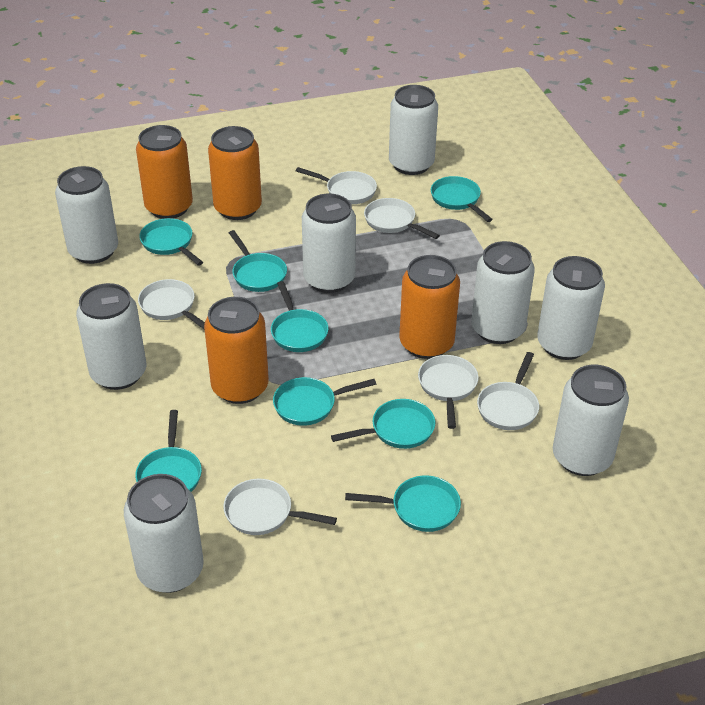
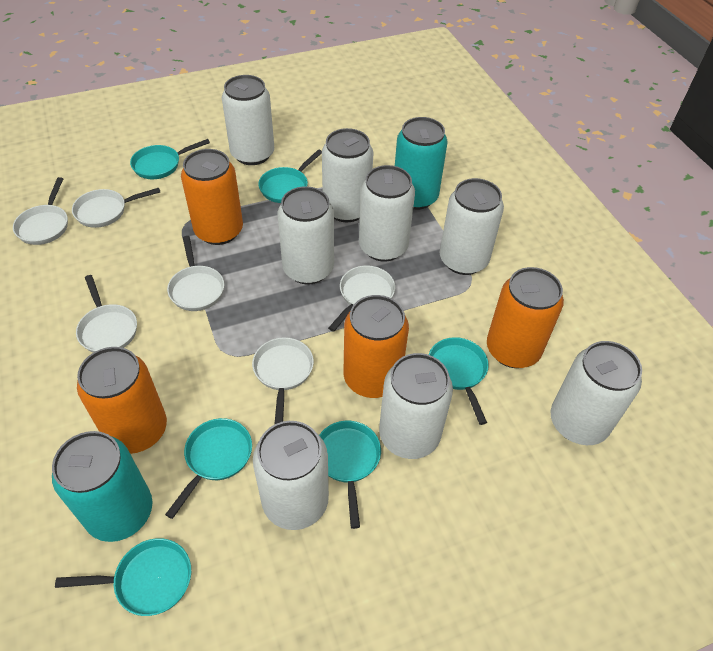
turquoise can: 0 -> 2
turquoise pan: 8 -> 6

